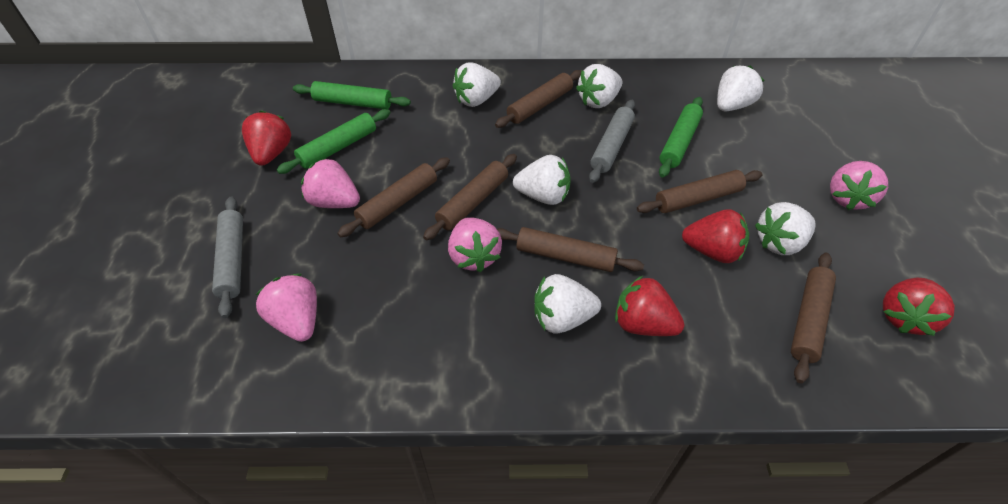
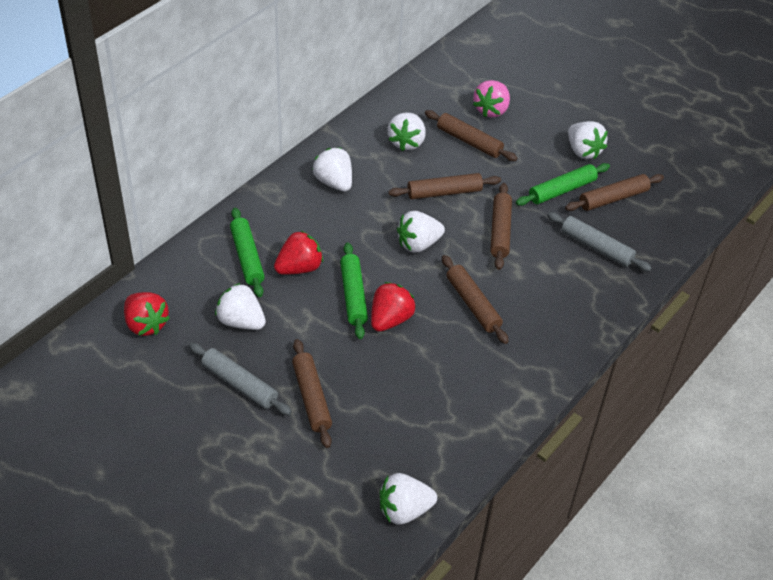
pink strawberry: 4 -> 1
red strawberry: 4 -> 3

